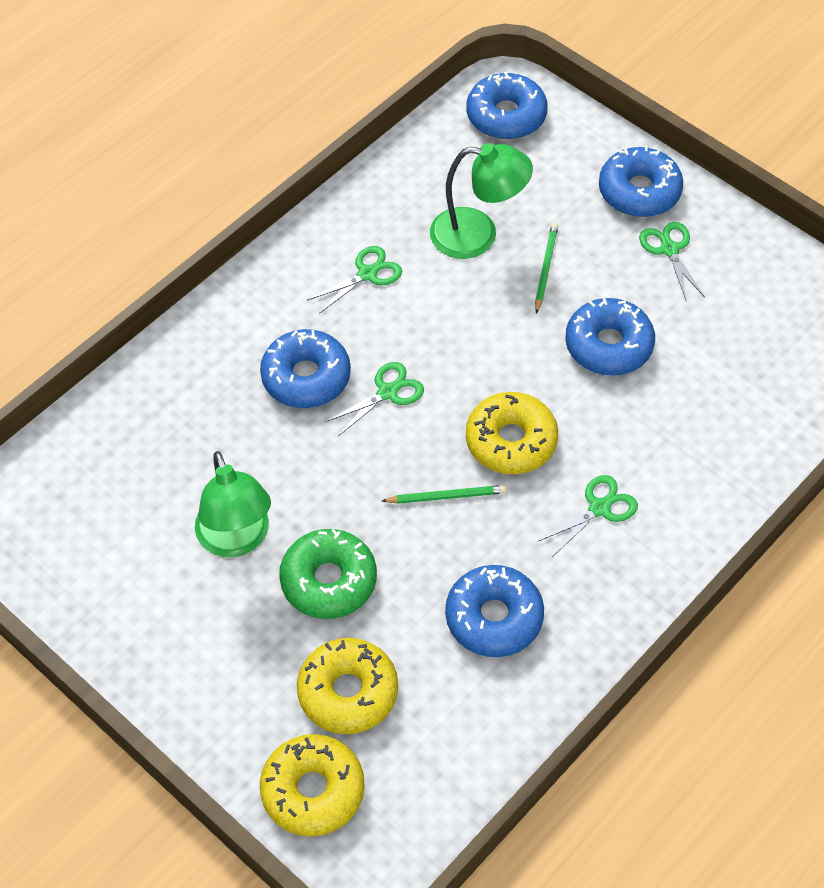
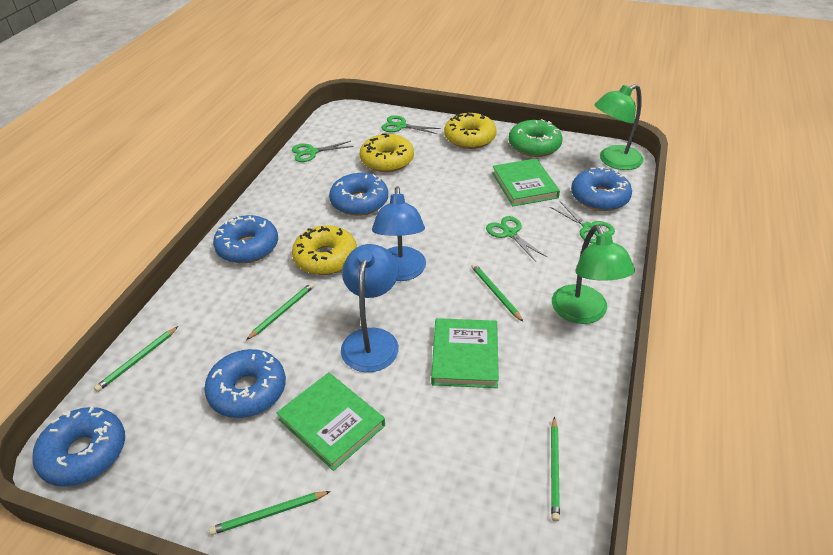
blue lamp: 0 -> 2
green book: 0 -> 3
green pencil: 2 -> 5

